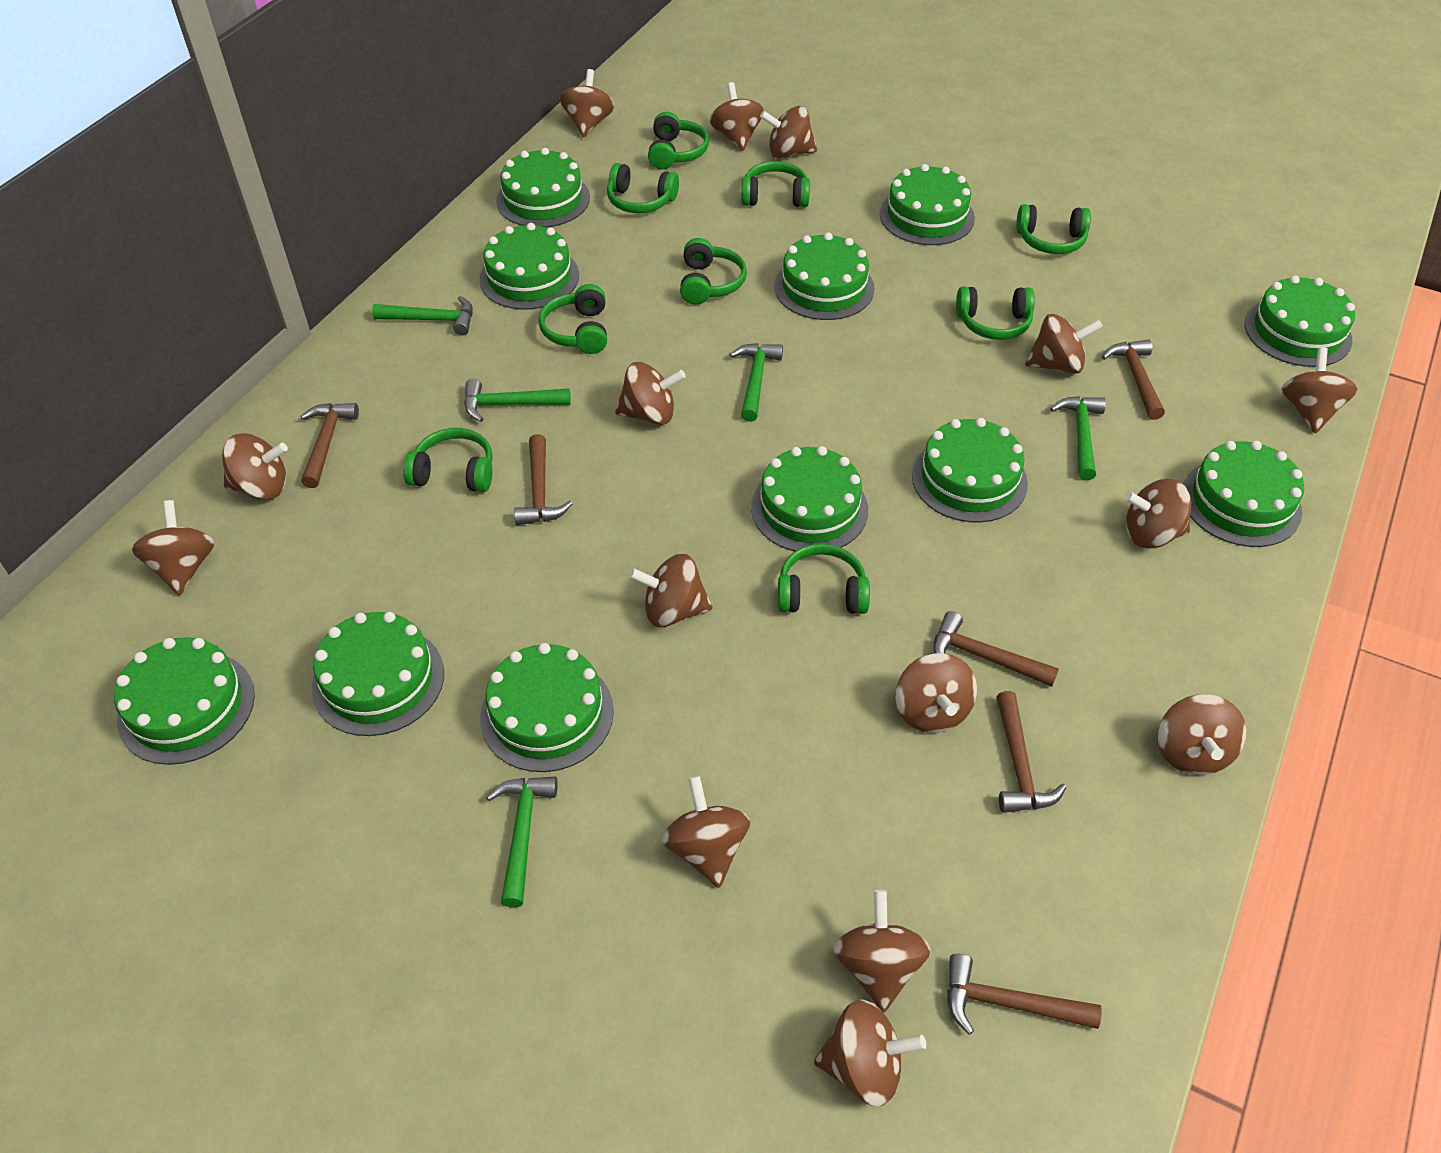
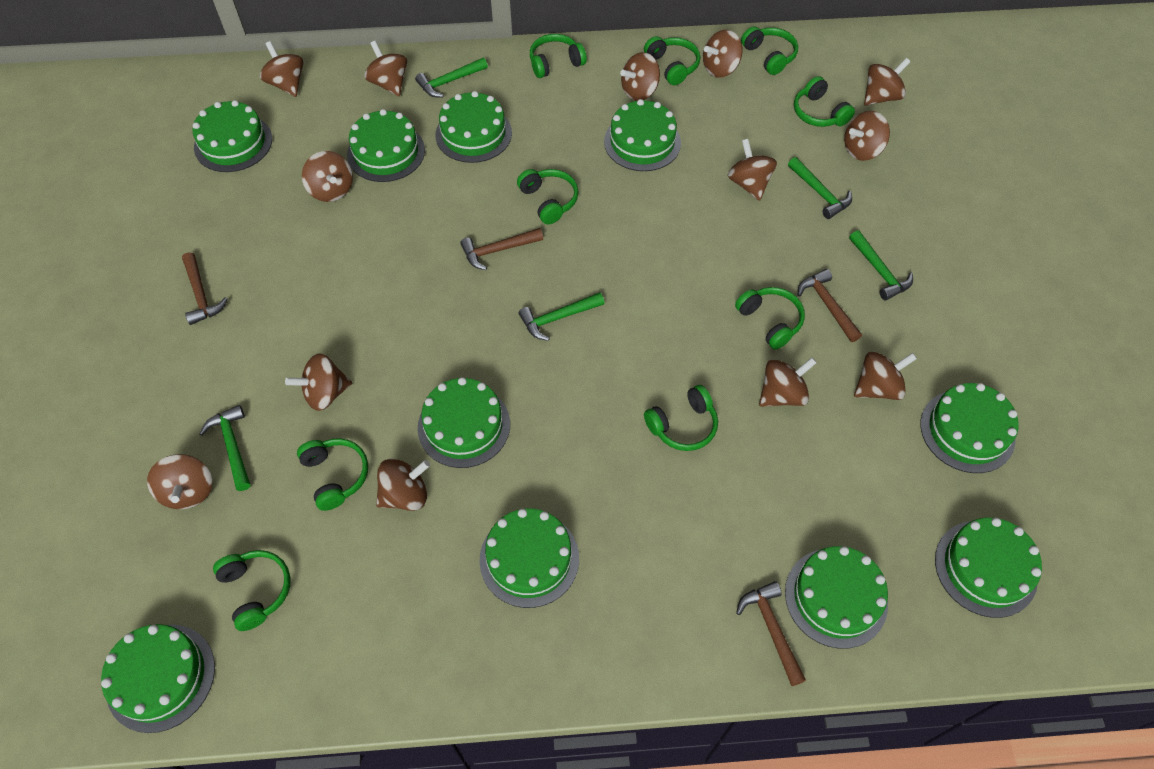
brown hammer: 6 -> 4
brown spinning top: 15 -> 13
green cake: 11 -> 10

